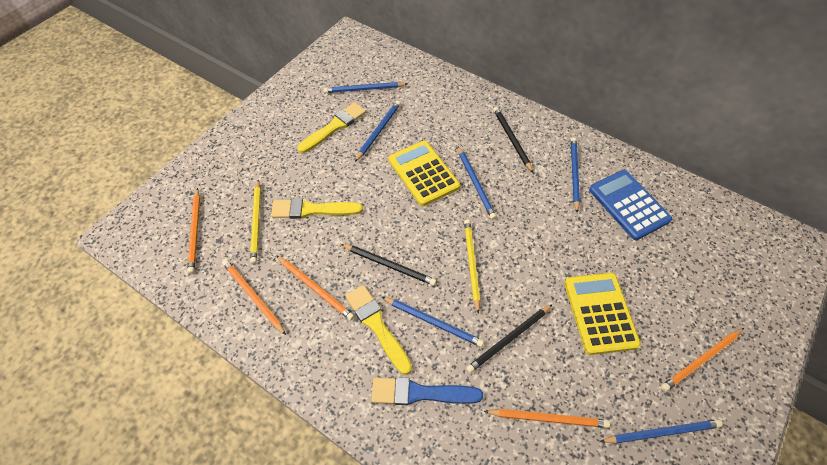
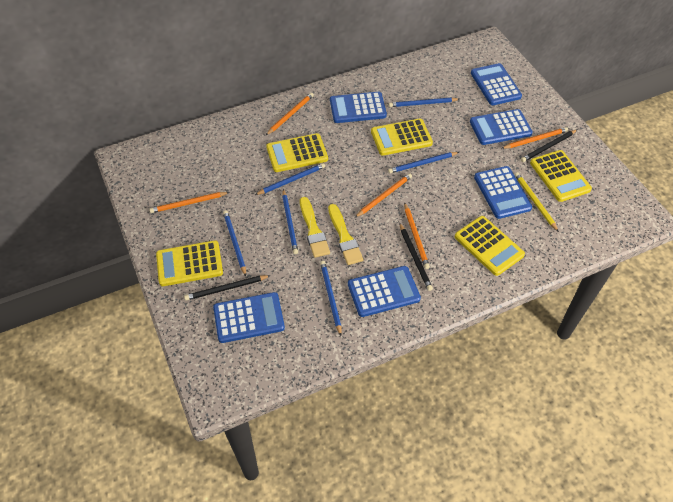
blue brush: 1 -> 0
blue calculator: 1 -> 6
yellow brush: 3 -> 2
yellow calculator: 2 -> 5
yellow pencil: 2 -> 1

